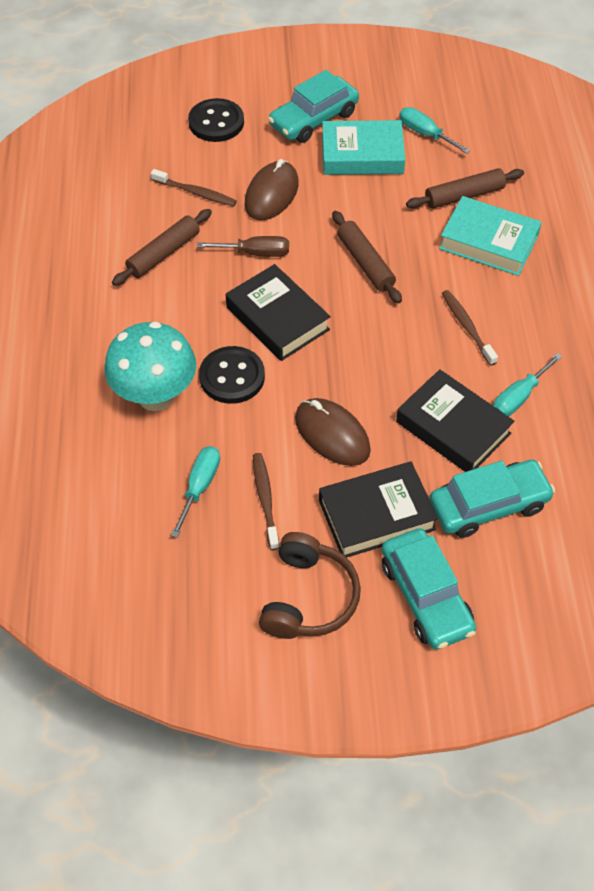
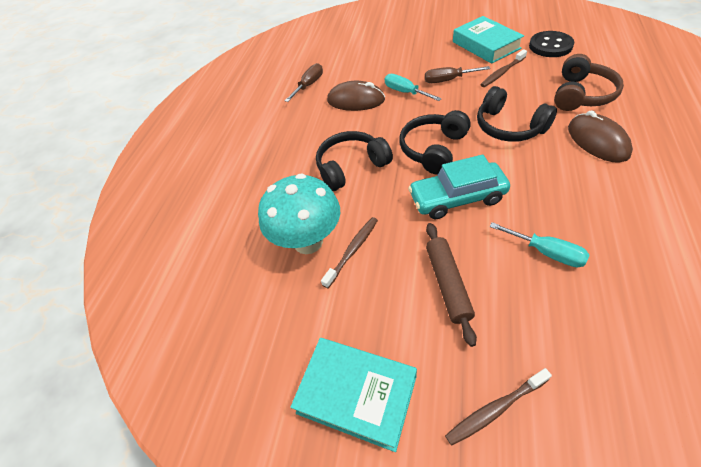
black book: 3 -> 0
black button: 2 -> 1
black headphones: 0 -> 3
brown rolling pin: 3 -> 1
brown screwdriver: 1 -> 2
turquoise car: 3 -> 1
turquoise screwdriver: 3 -> 2

